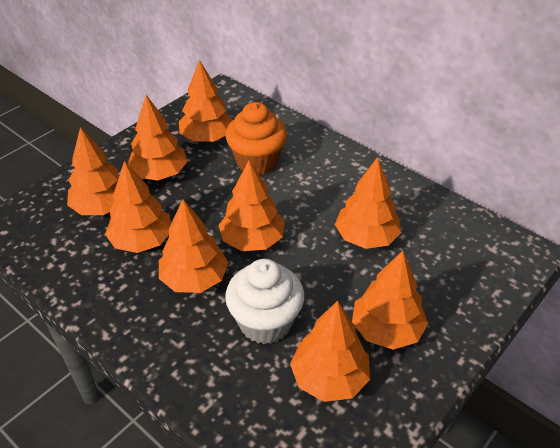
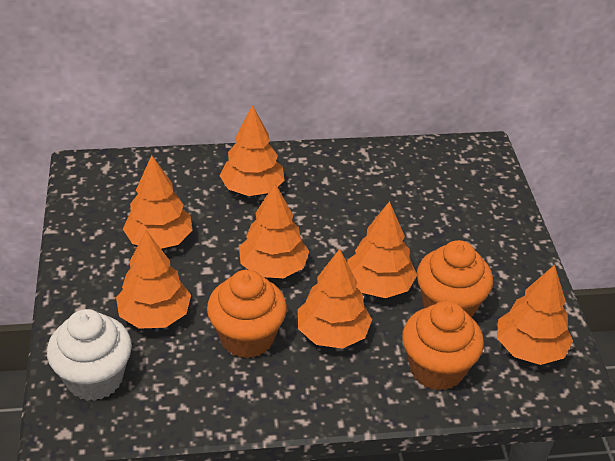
orange cupcake: 1 -> 3
orange tree: 9 -> 7

